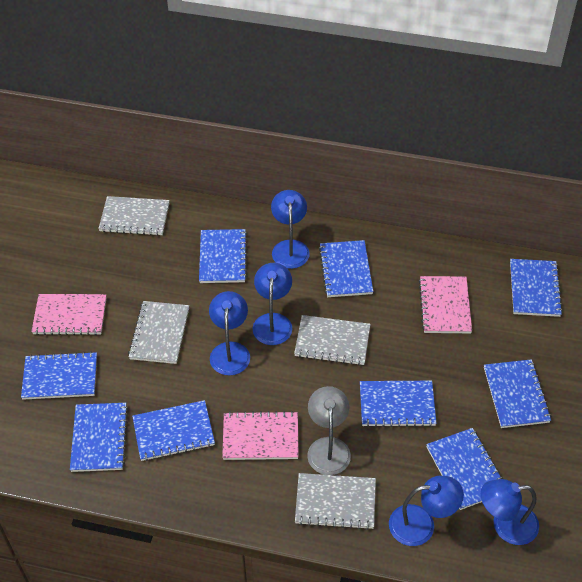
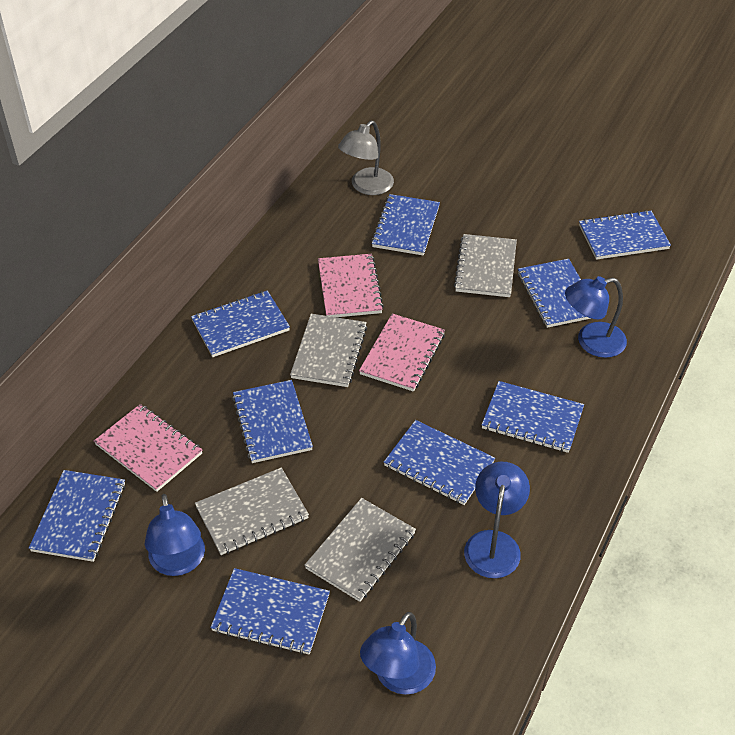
blue lamp: 5 -> 4

